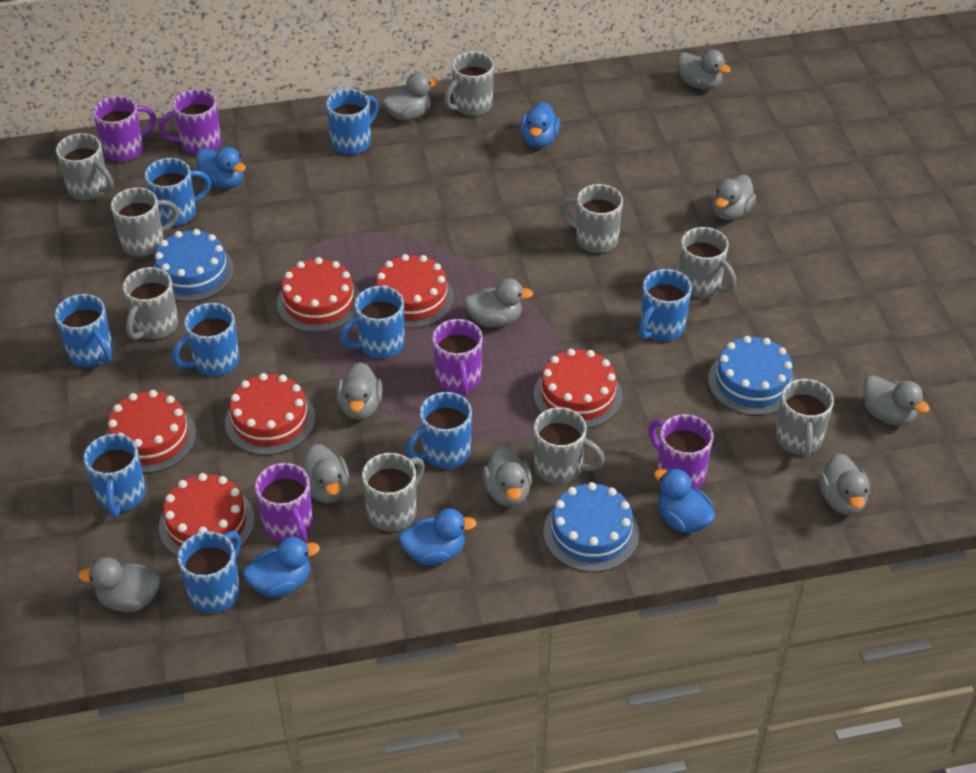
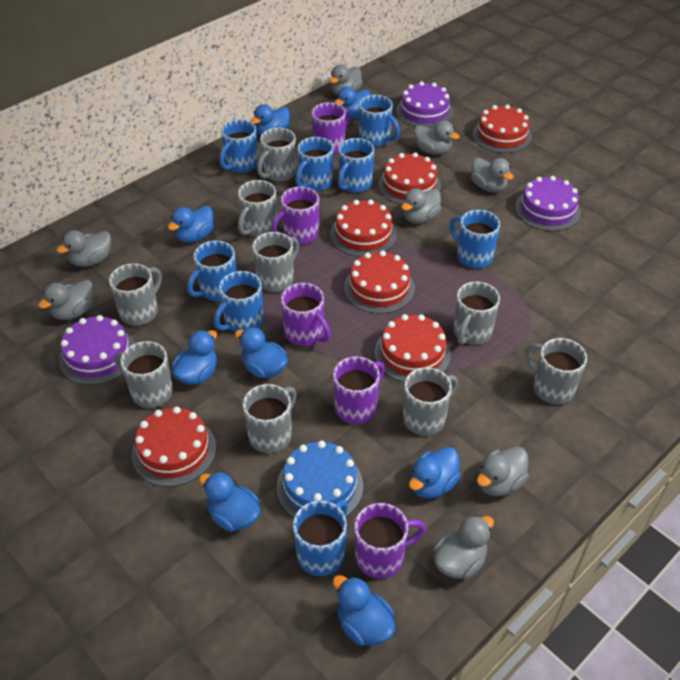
blue cake: 3 -> 1
blue duck: 5 -> 8
blue mug: 9 -> 8
grey duck: 10 -> 8
purple cake: 0 -> 3

